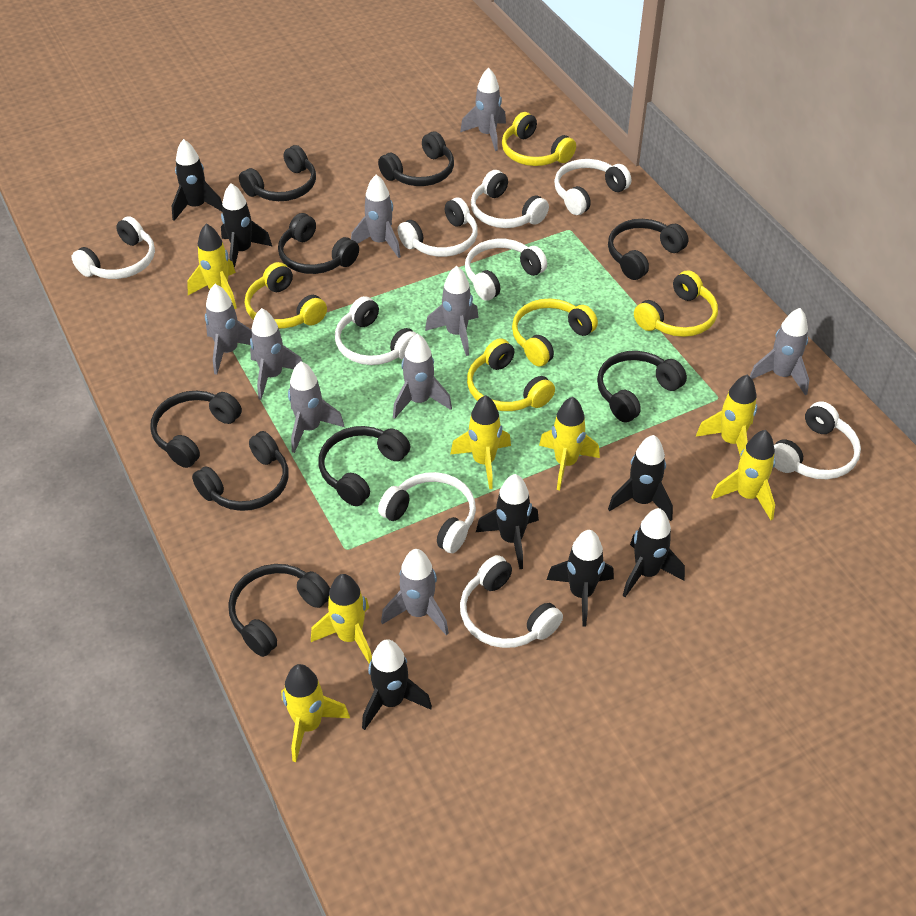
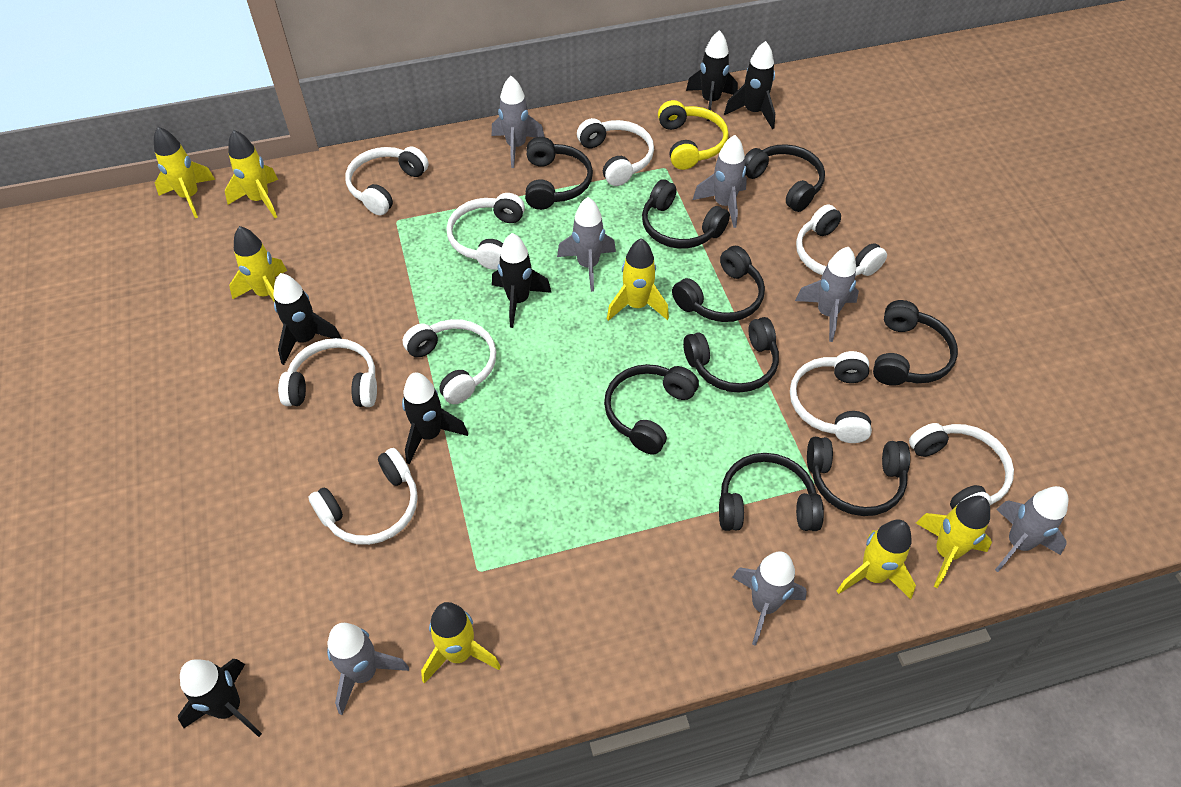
black rocket: 7 -> 6
grey rocket: 9 -> 7
yellow headphones: 5 -> 1

